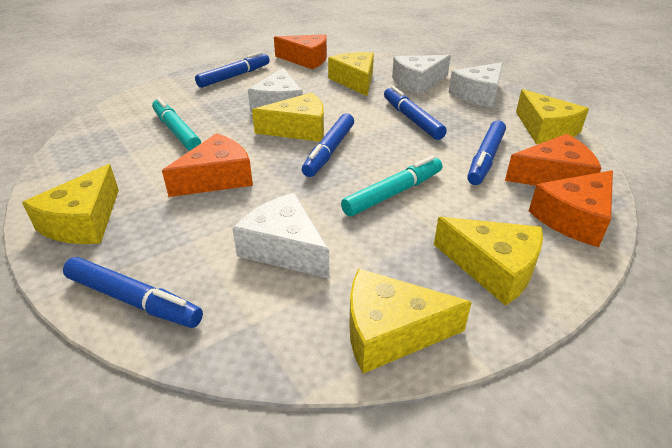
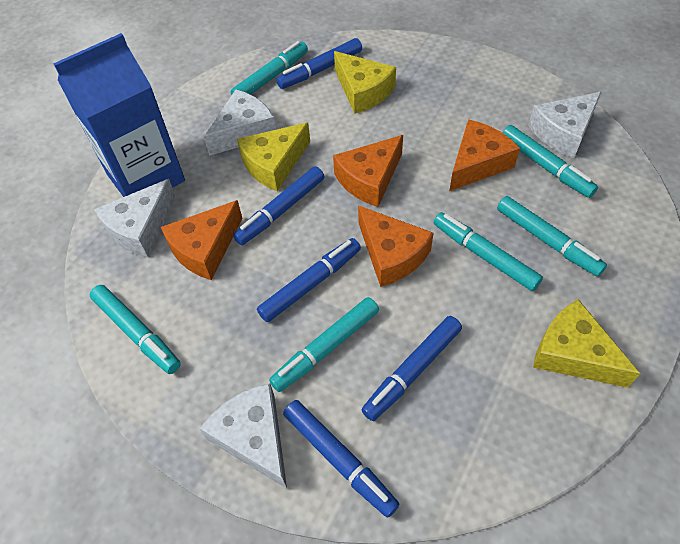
blue carton: 0 -> 1
turquoise marker: 2 -> 6
yellow cheese: 6 -> 3

